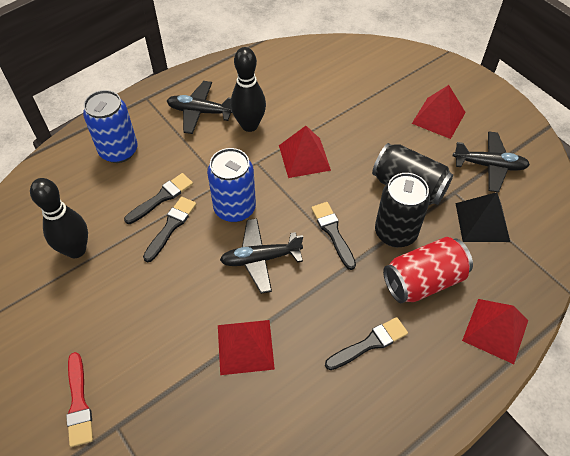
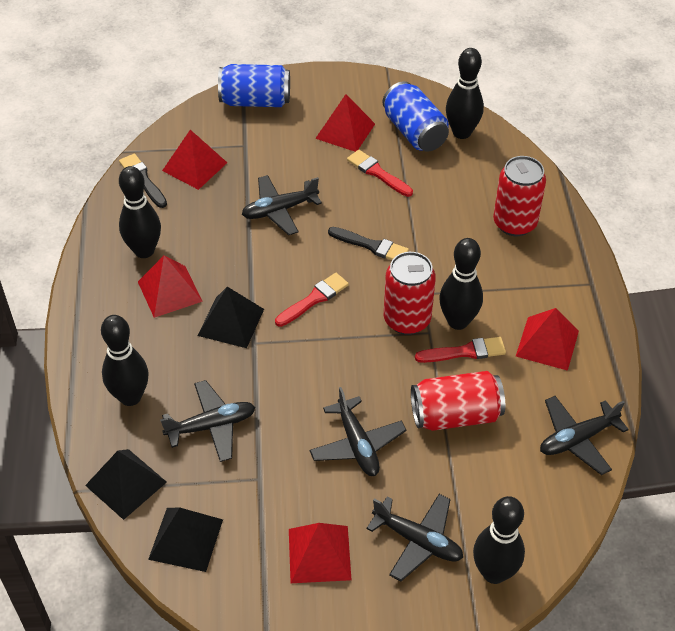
black bowling pin: 2 -> 5
black brush: 4 -> 2
black can: 2 -> 0
black plane: 3 -> 5
black pyramid: 1 -> 3
red brush: 1 -> 3
red can: 1 -> 3
red pyramid: 4 -> 5

